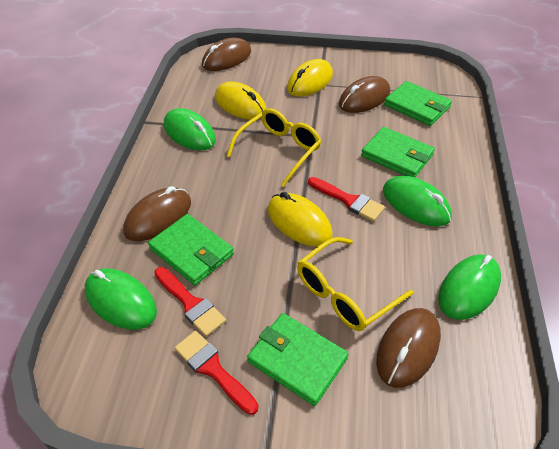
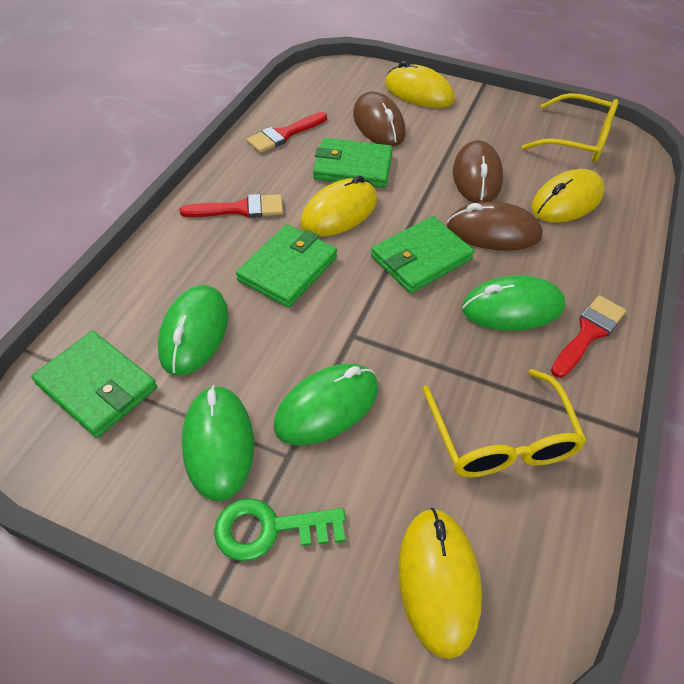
brown mouse: 4 -> 3
green key: 0 -> 1
yellow mouse: 3 -> 4

